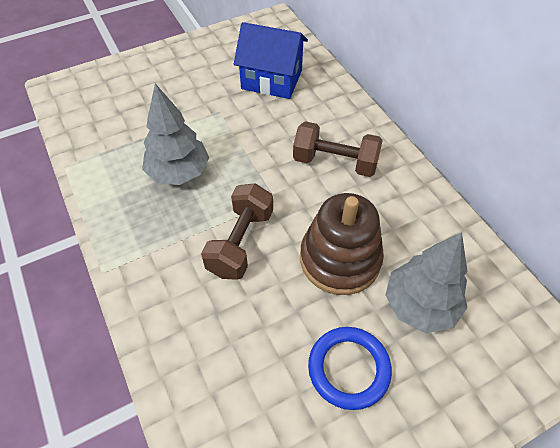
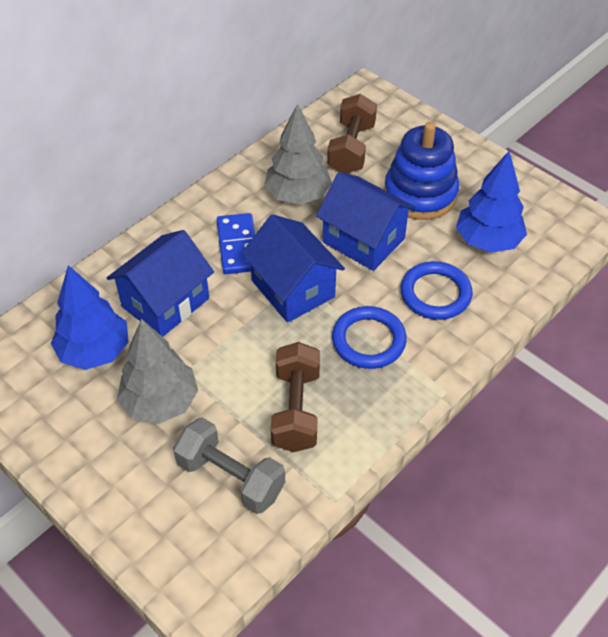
blue domino: 0 -> 1
blue house: 1 -> 3
blue ring: 1 -> 2
blue stacking toy: 0 -> 1
blue tree: 0 -> 2
brown stacking toy: 1 -> 0
grey dumbbell: 0 -> 1

